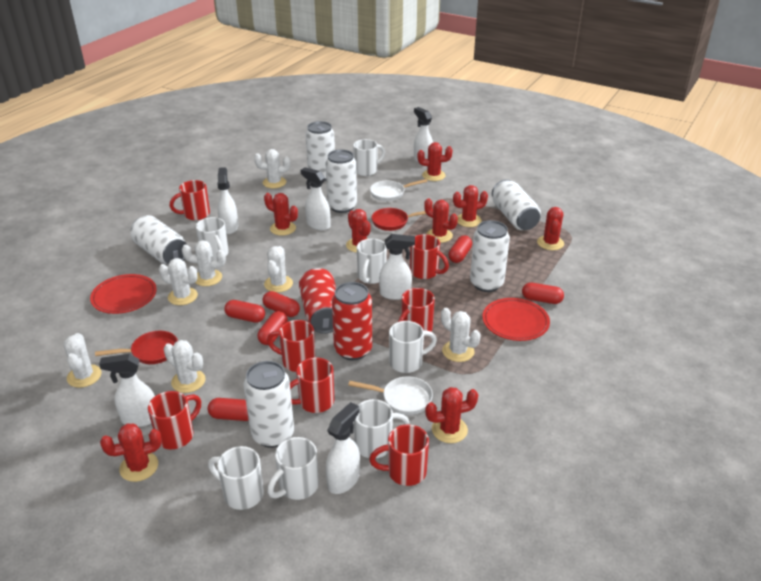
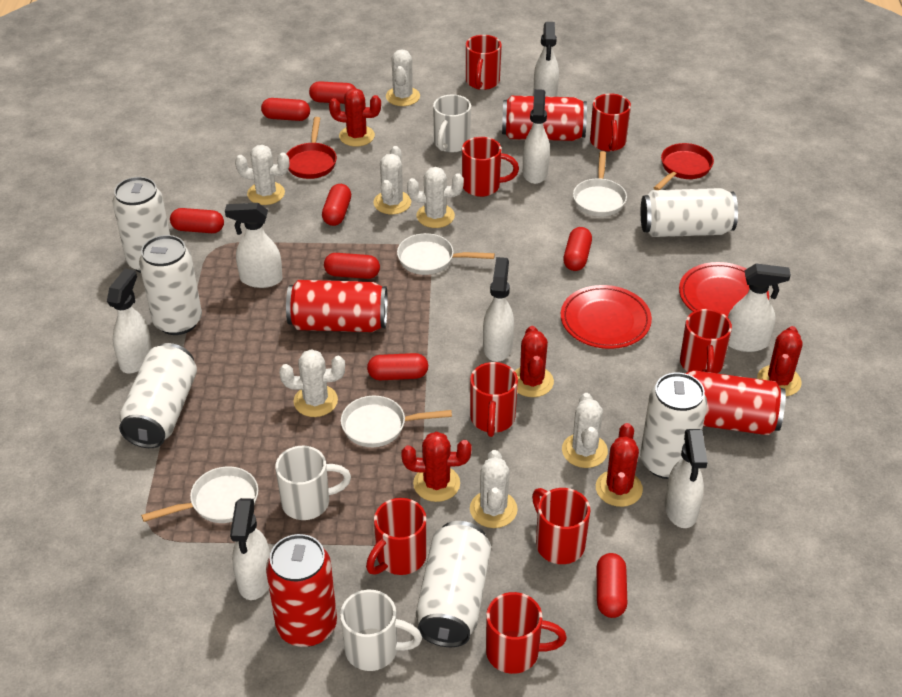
red cactus: 8 -> 5
red can: 2 -> 4
red capsule: 6 -> 8
red mug: 7 -> 8
white mug: 7 -> 3
white pan: 2 -> 4
white spray bottle: 6 -> 8

